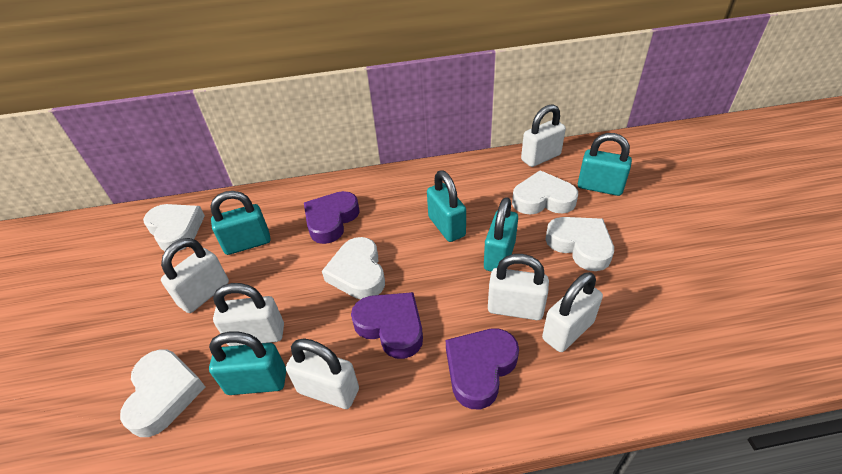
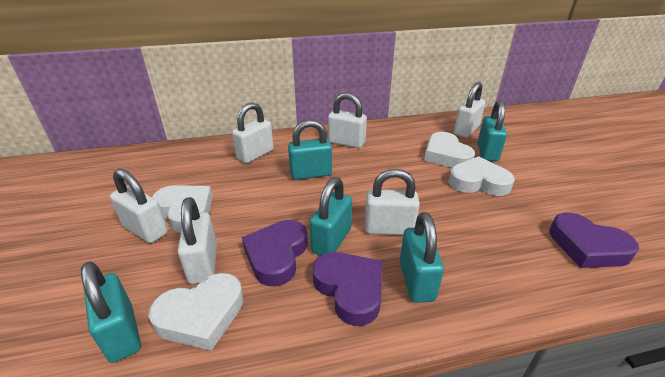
white heart: 5 -> 4

